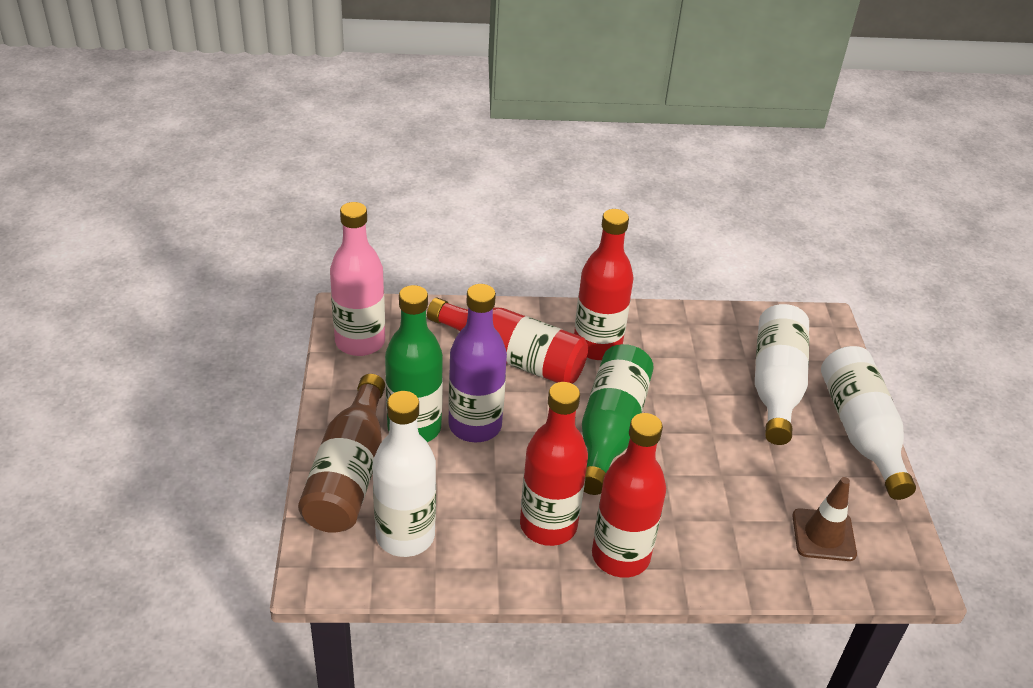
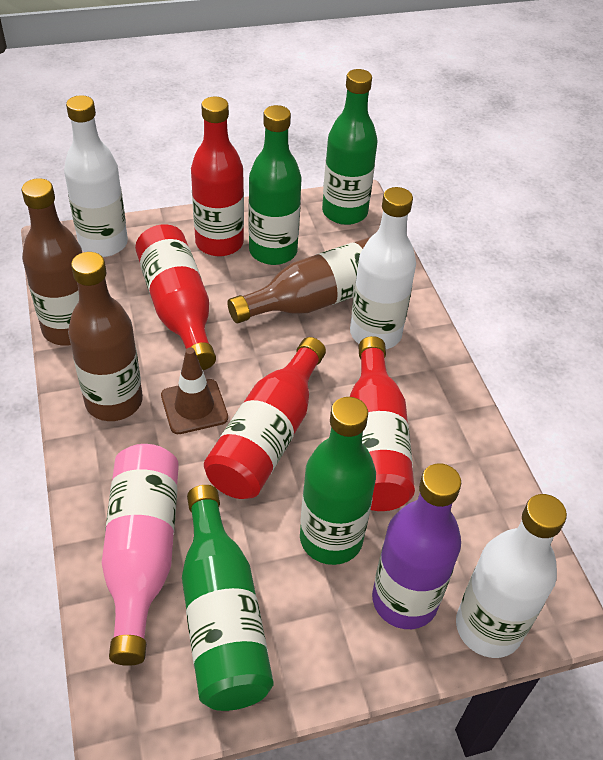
brown bottle: 1 -> 3
green bottle: 2 -> 4

